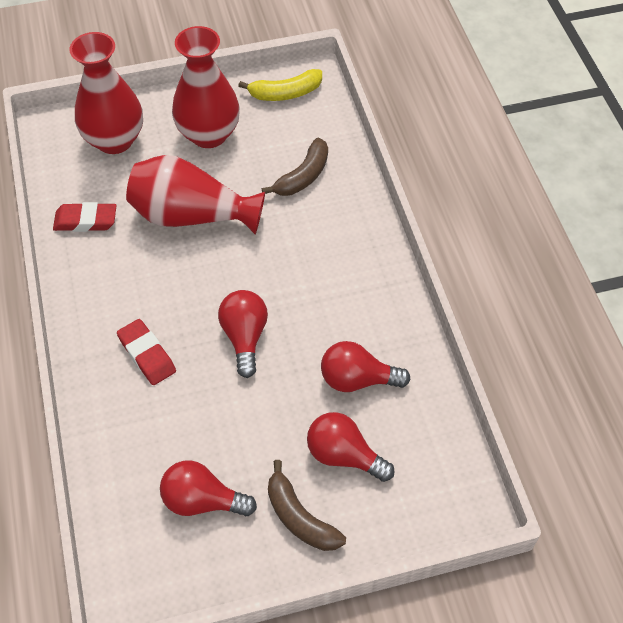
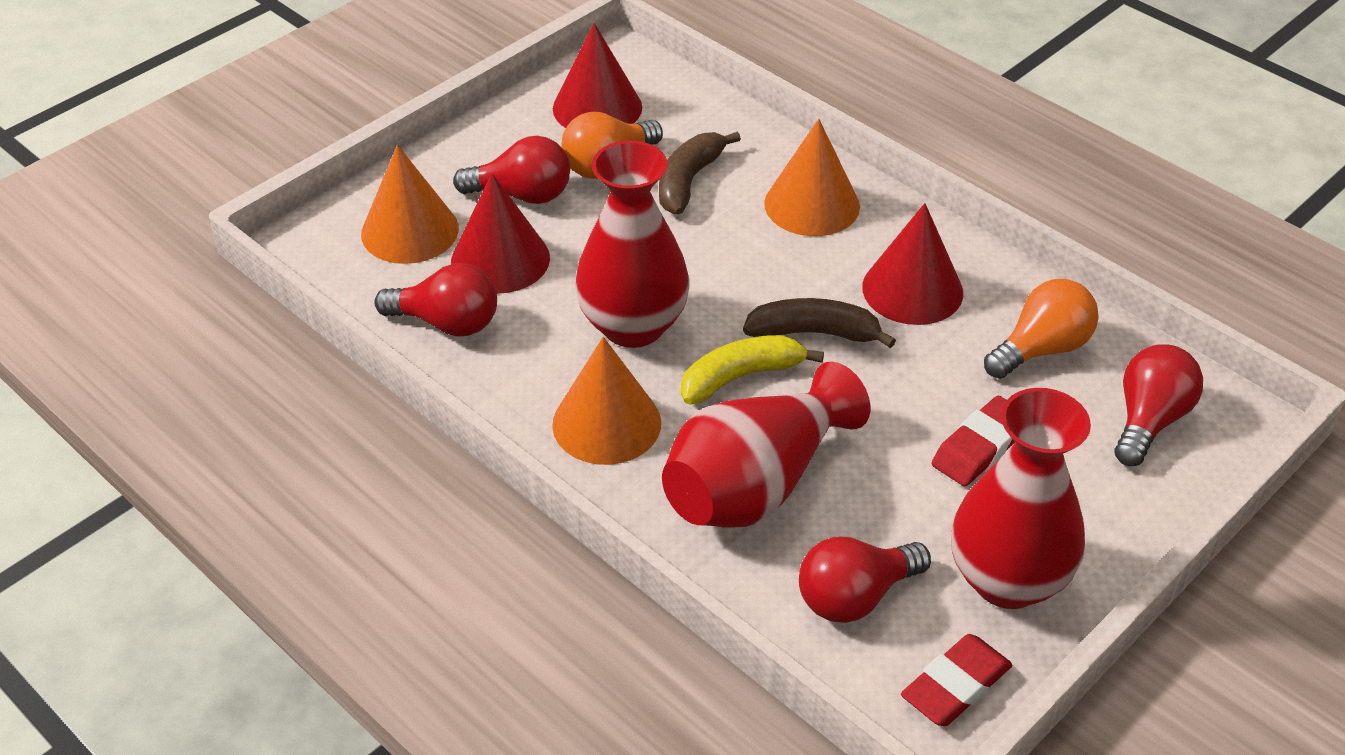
orange cone: 0 -> 3
orange light bulb: 0 -> 2
red cone: 0 -> 3

